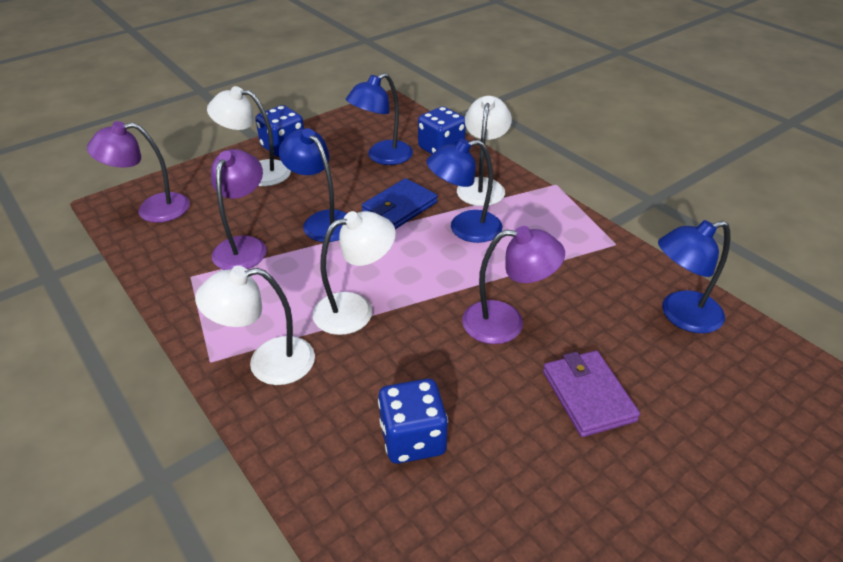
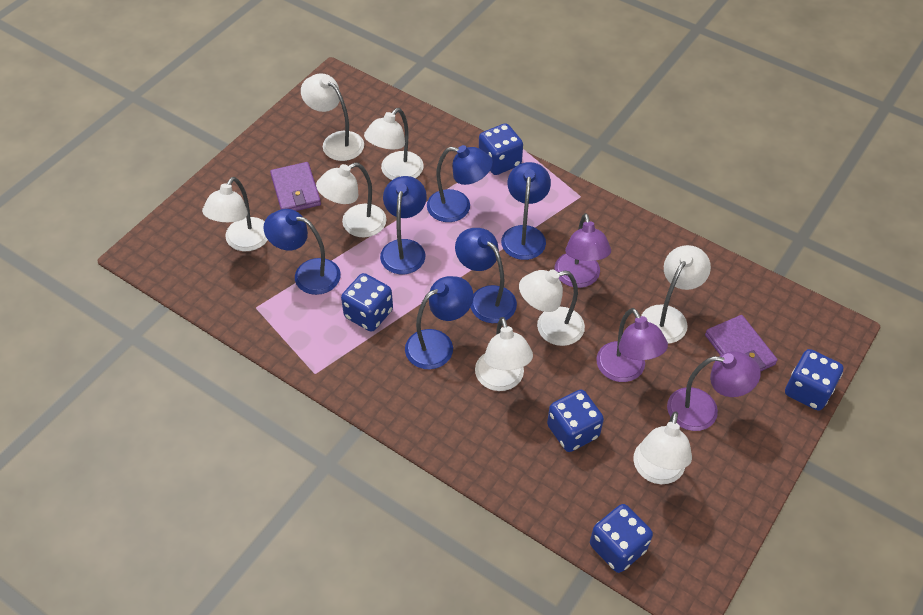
blue dice: 3 -> 5
blue lamp: 4 -> 6
blue wallet: 1 -> 0
purple wallet: 1 -> 2
white lamp: 4 -> 8

